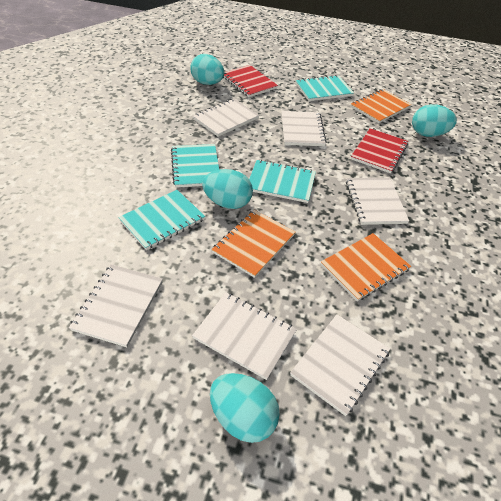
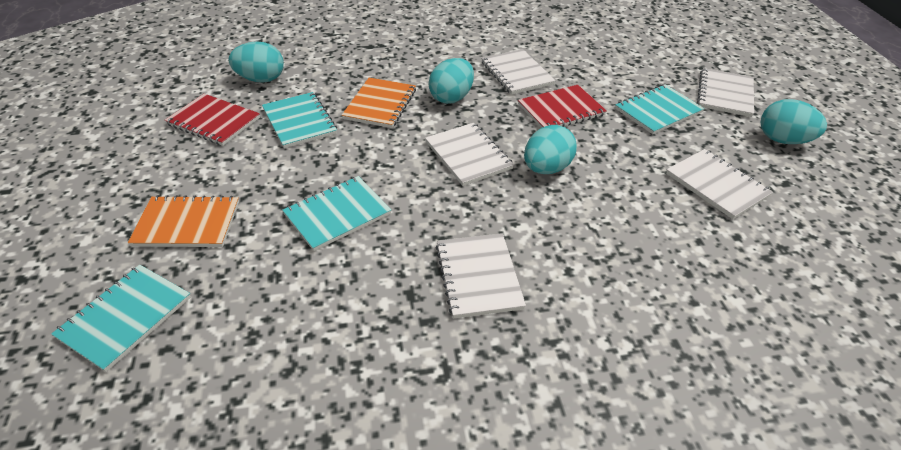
orange notebook: 3 -> 2
white notebook: 6 -> 5

